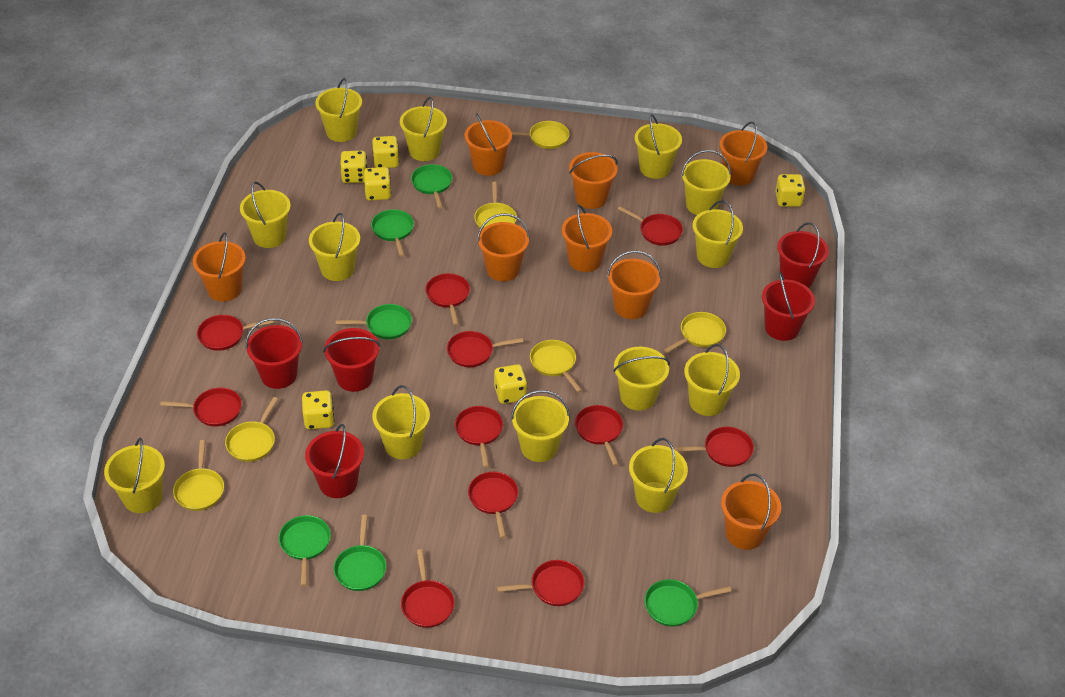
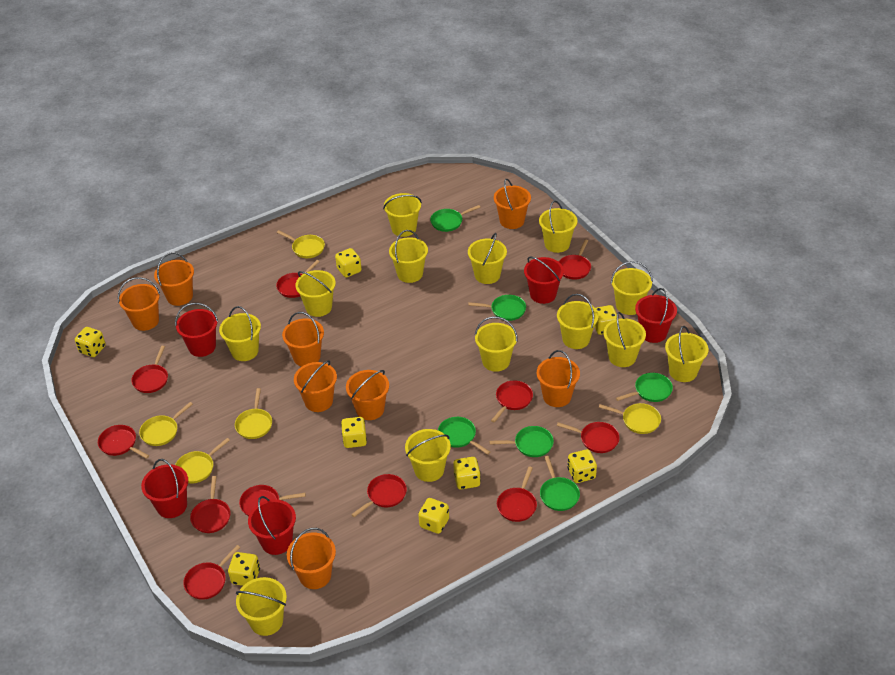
yellow dice: 6 -> 8
yellow pan: 6 -> 5

